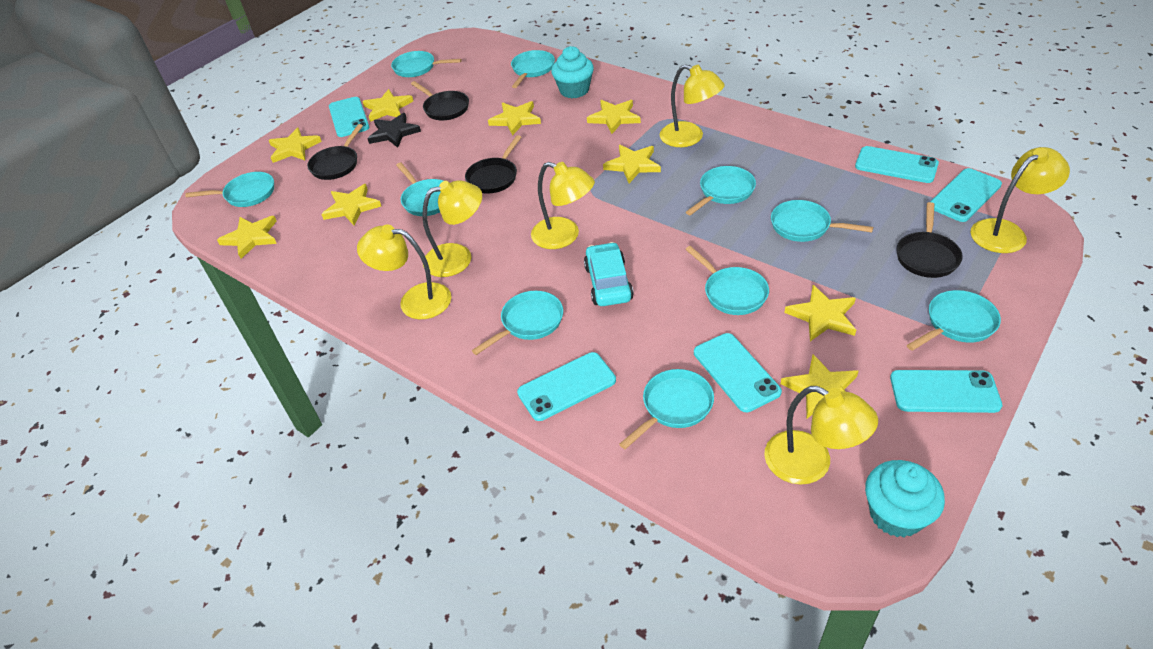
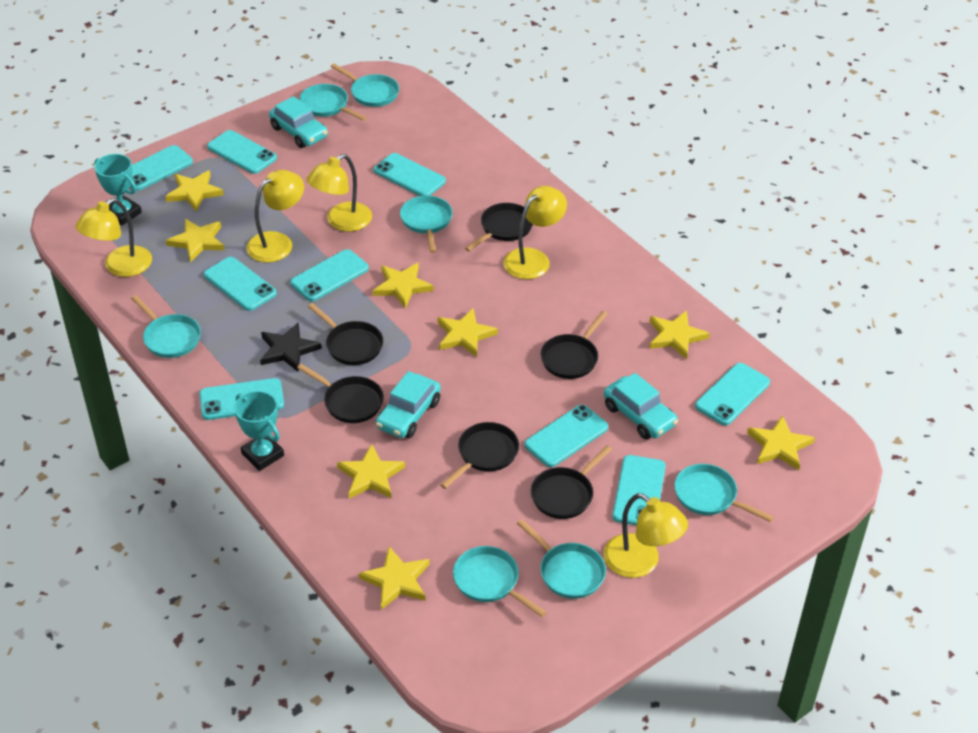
black pan: 4 -> 6
turquoise car: 1 -> 3
turquoise cupcake: 2 -> 0
turquoise pan: 10 -> 7
turquoise phone: 6 -> 9
turquoise trophy: 0 -> 2
yellow lamp: 6 -> 5
yellow star: 9 -> 8

